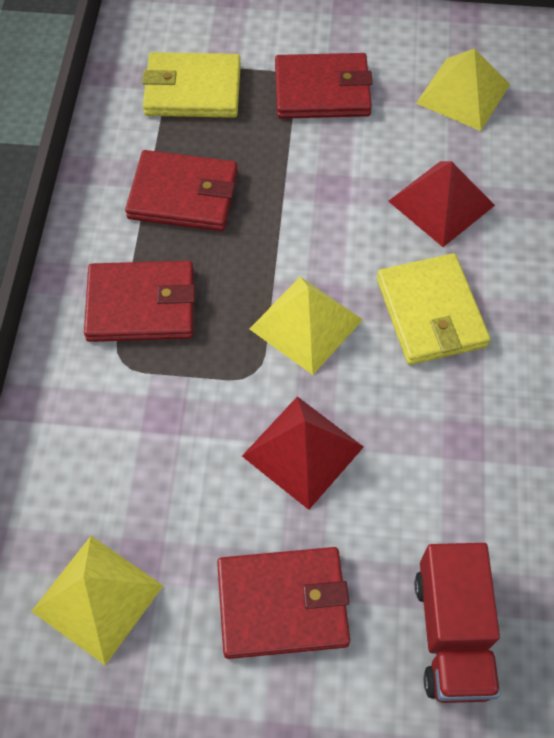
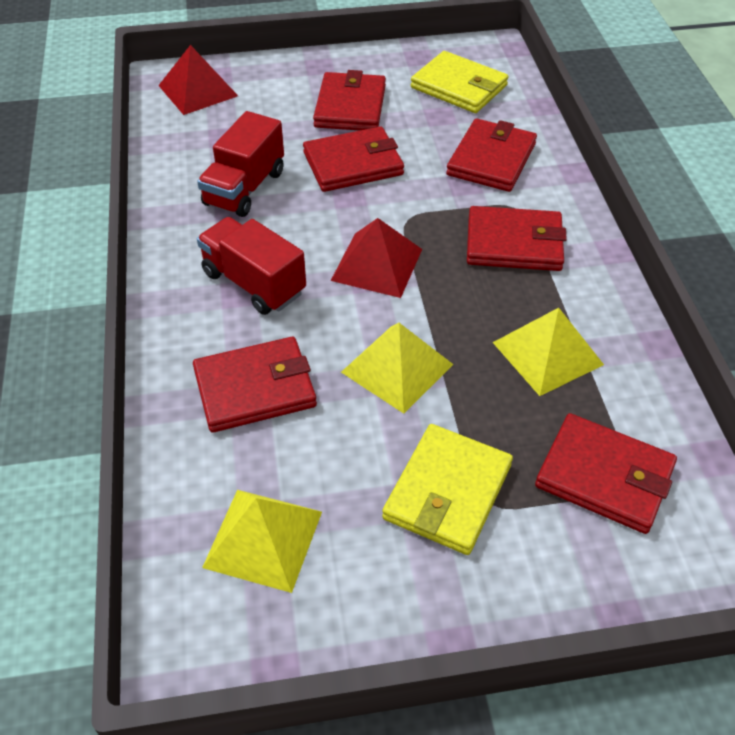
red truck: 1 -> 2
red wallet: 4 -> 6

